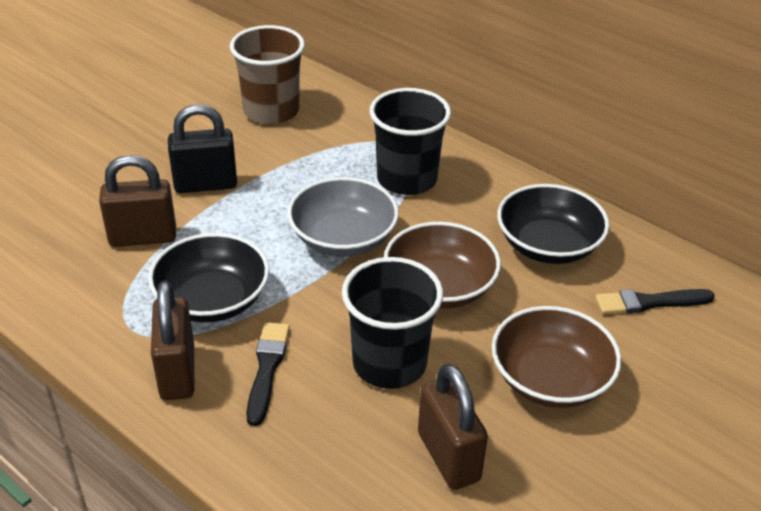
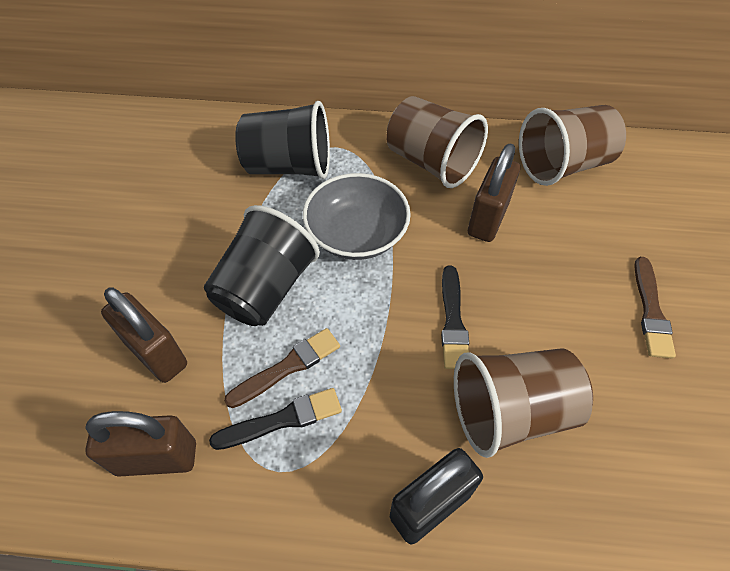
black bowl: 2 -> 0
brown bowl: 2 -> 0
brown brush: 0 -> 2
brown cup: 1 -> 3

